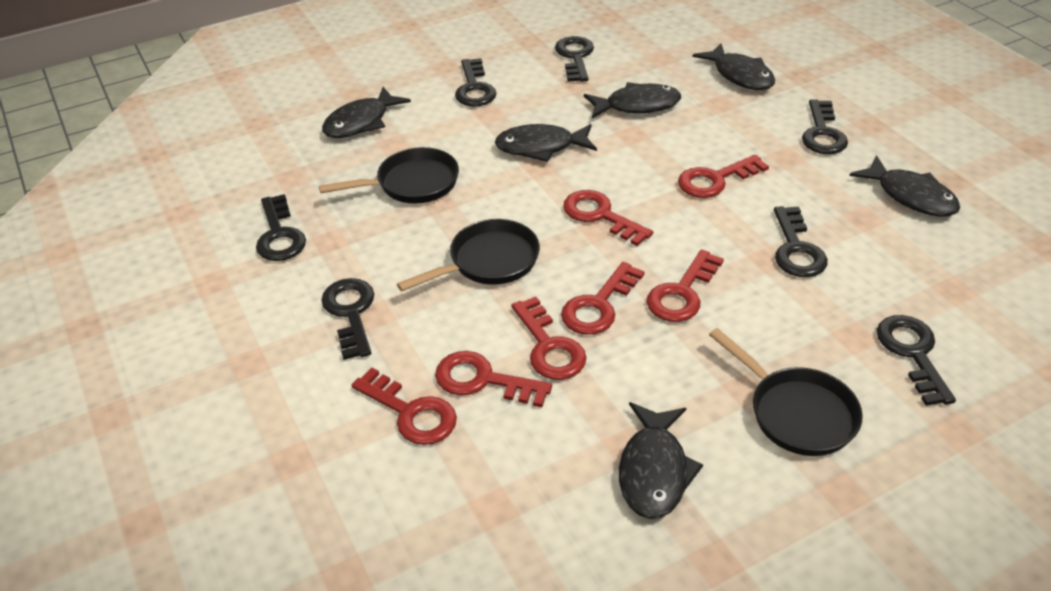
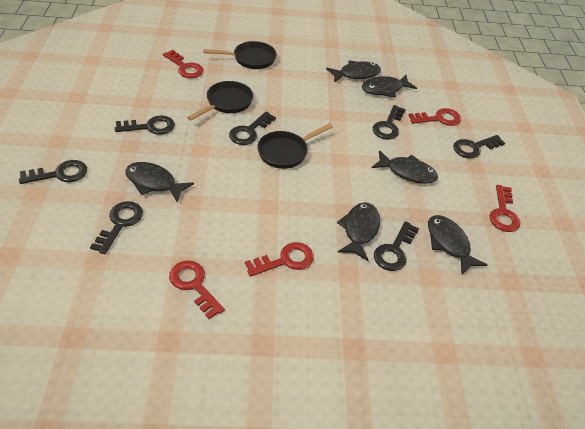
red key: 7 -> 5

